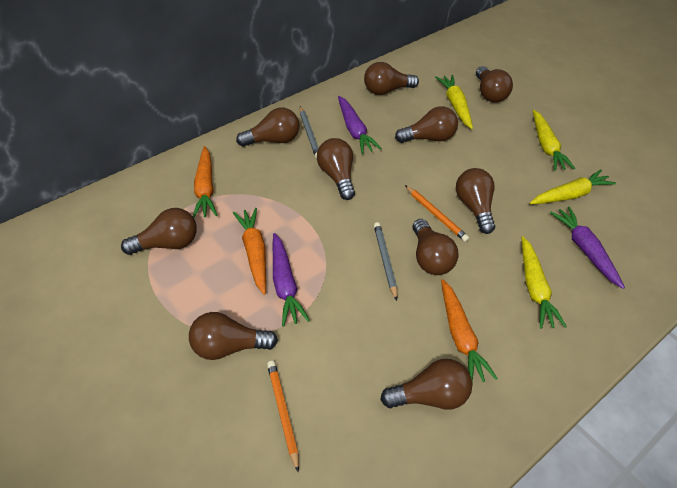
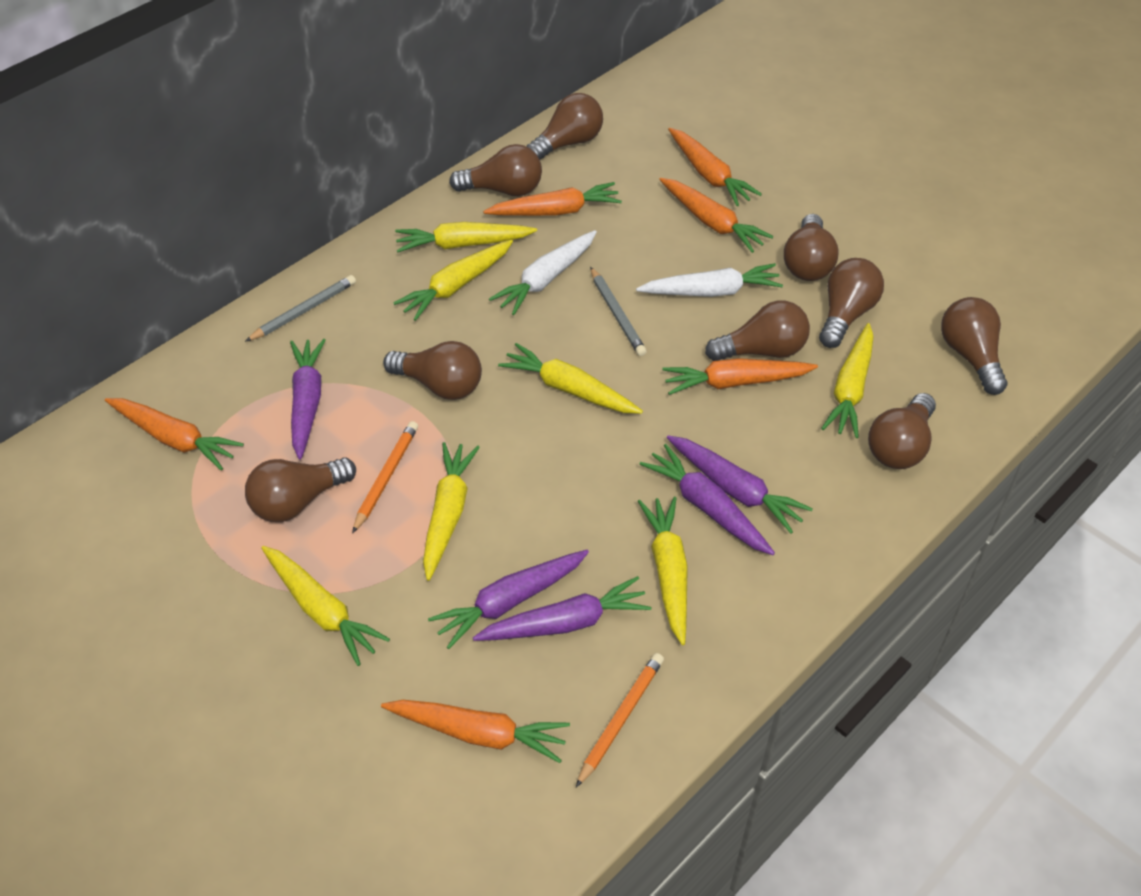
brown light bulb: 10 -> 9
orange carrot: 3 -> 6
purple carrot: 3 -> 5
white carrot: 0 -> 2
yellow carrot: 4 -> 7

